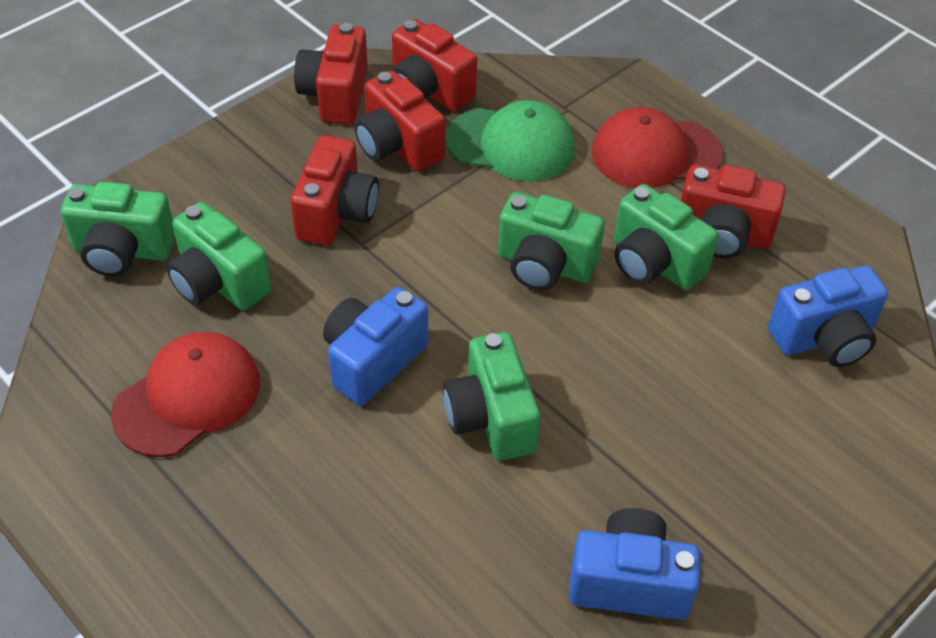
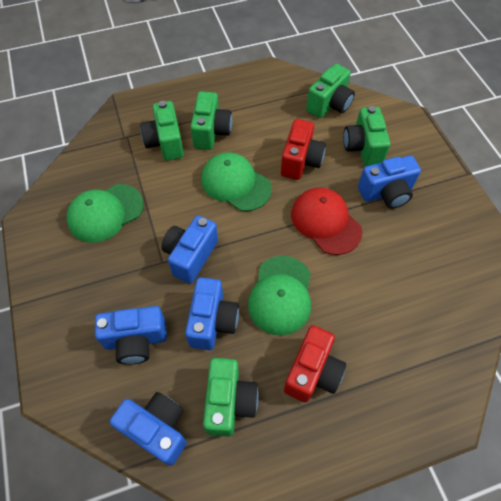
blue camera: 3 -> 5
green cap: 1 -> 3
red camera: 5 -> 2
red cap: 2 -> 1

